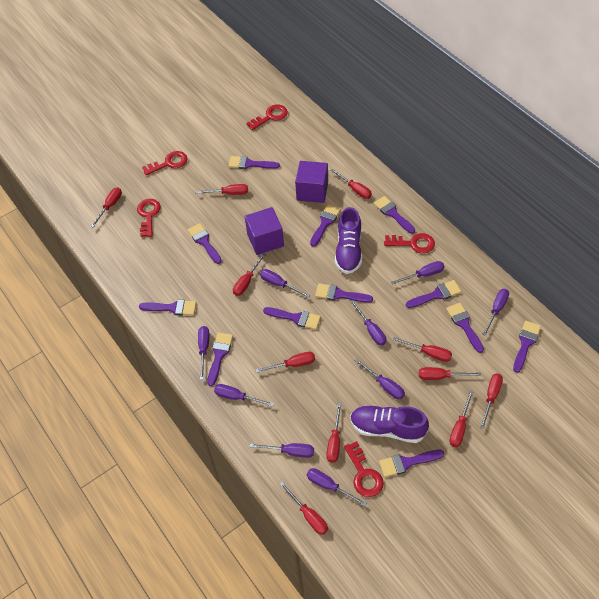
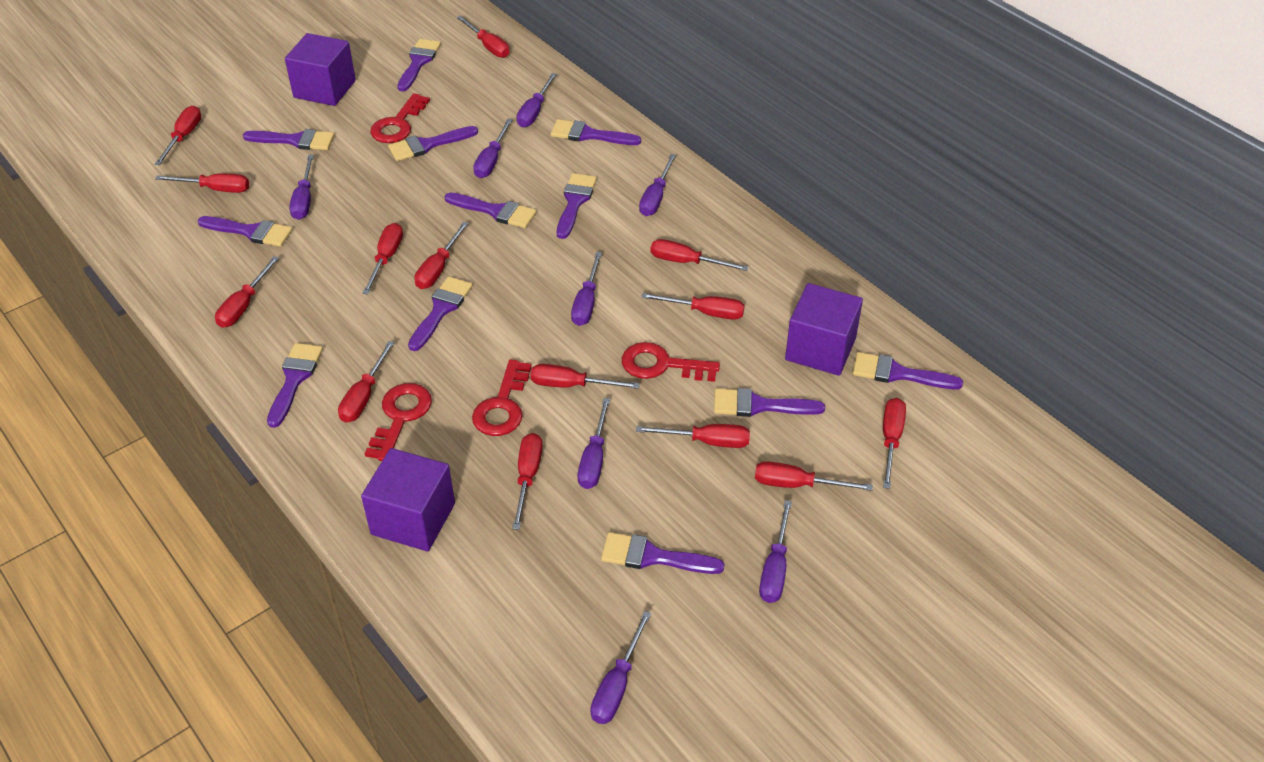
purple cube: 2 -> 3
purple screwdriver: 9 -> 8
purple shoe: 2 -> 0
red key: 5 -> 4
red screwdriver: 11 -> 14

